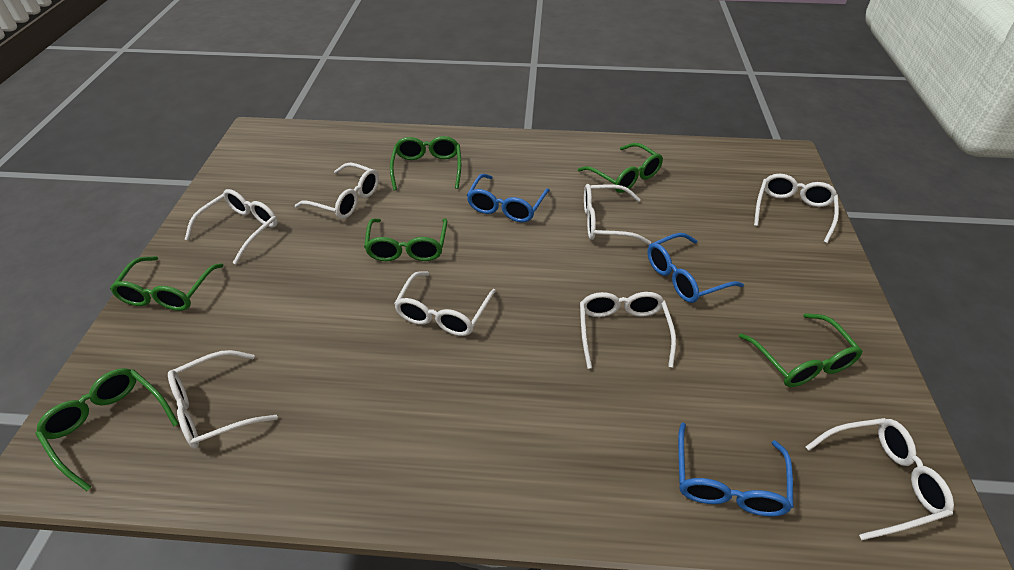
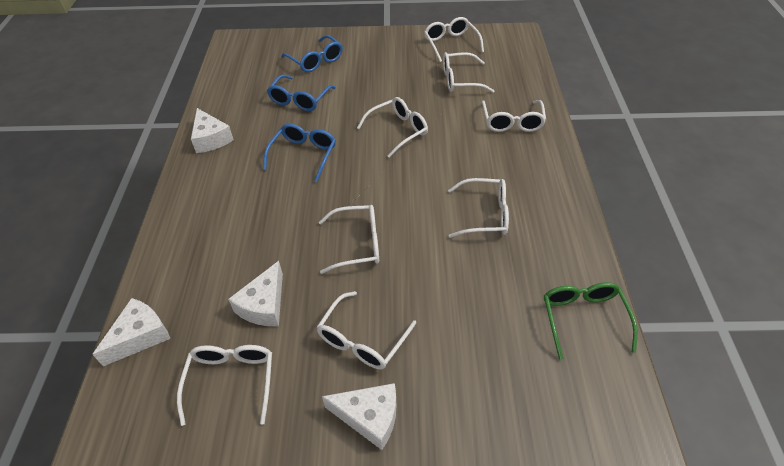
green glasses: 6 -> 1
white cheese: 0 -> 4

